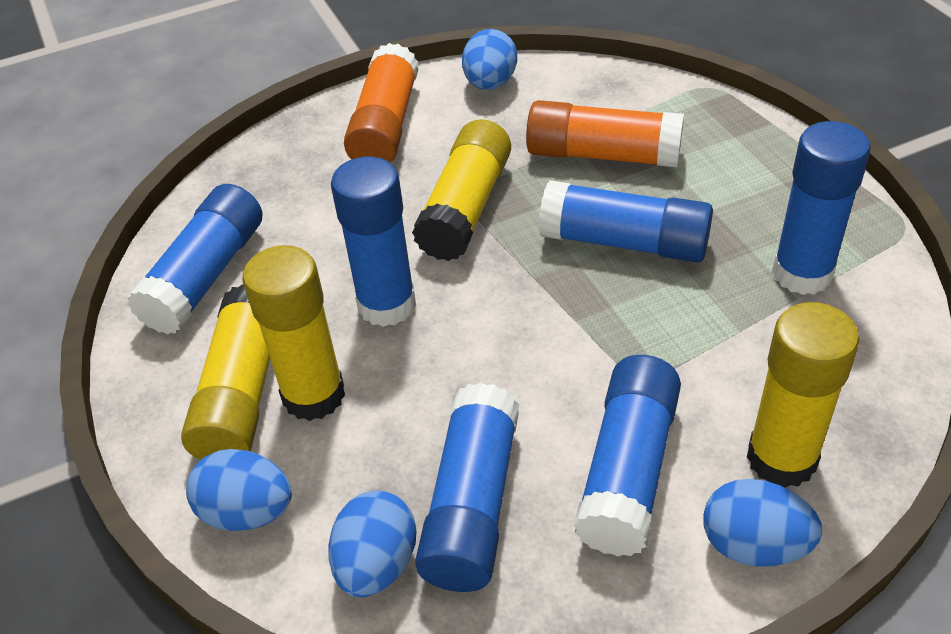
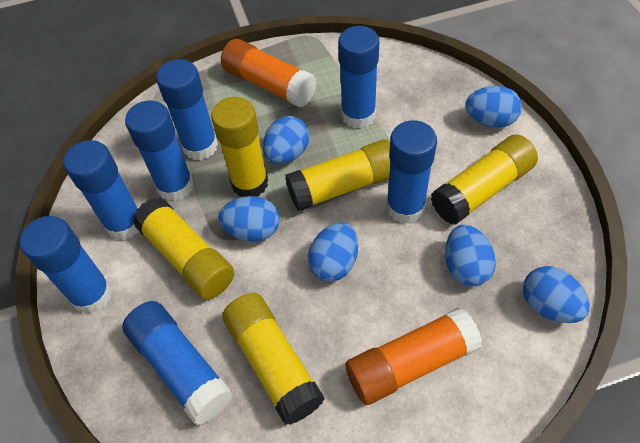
blue egg: 4 -> 6
blue glue stick: 6 -> 7
yellow glue stick: 4 -> 5

